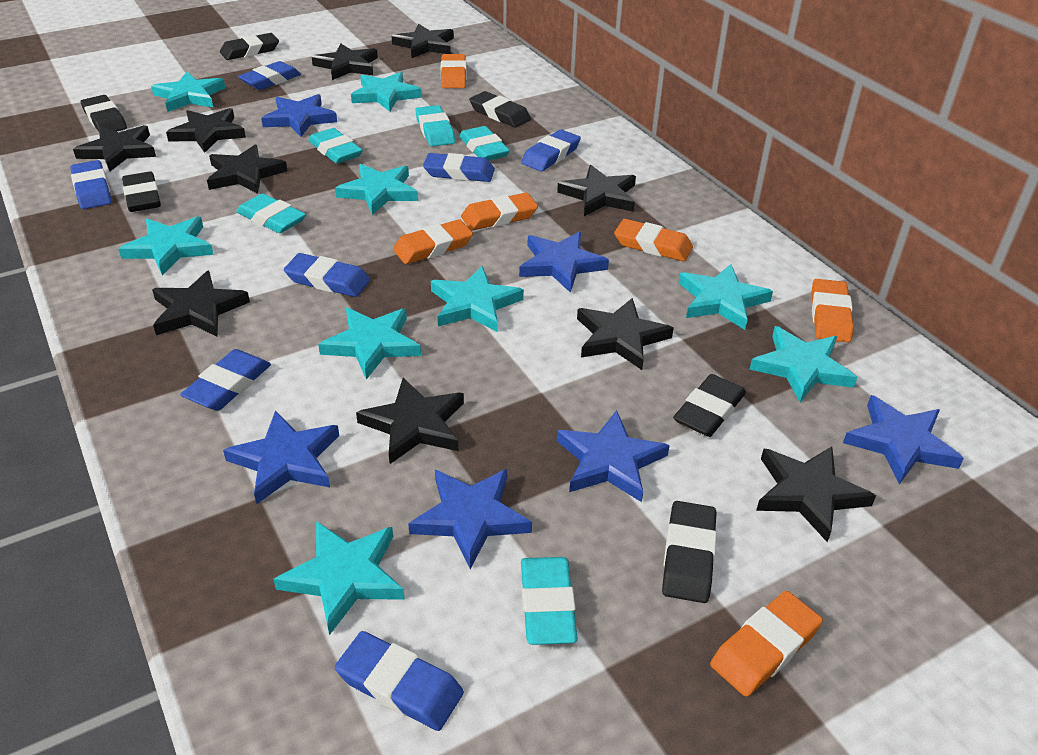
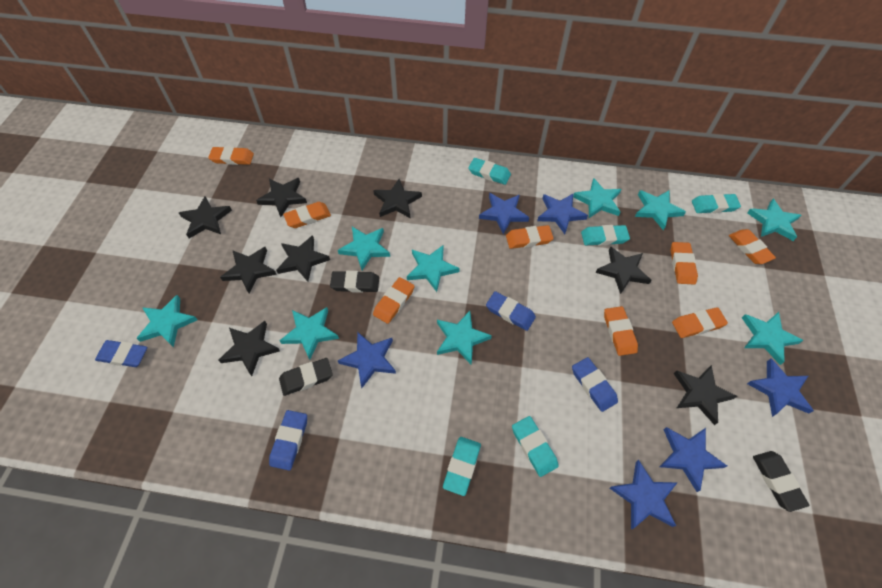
black eraser: 6 -> 3
black star: 10 -> 8
blue eraser: 7 -> 4
orange eraser: 6 -> 8

